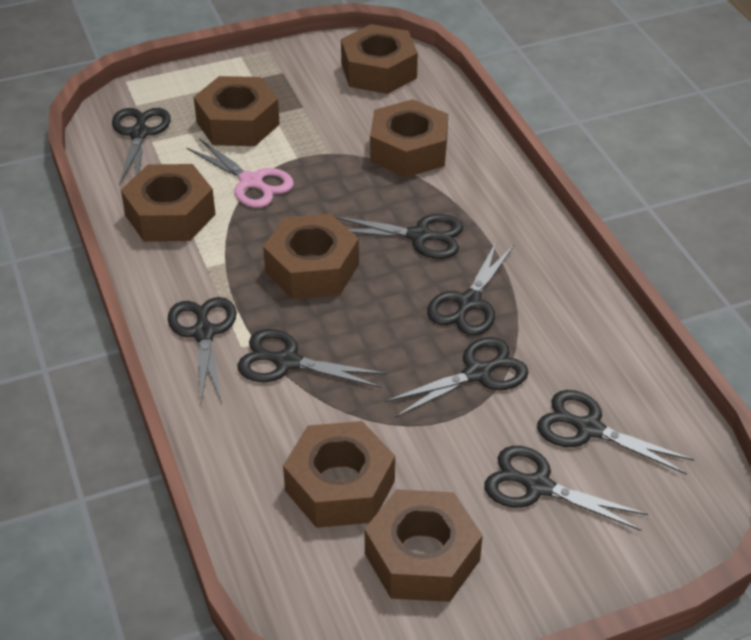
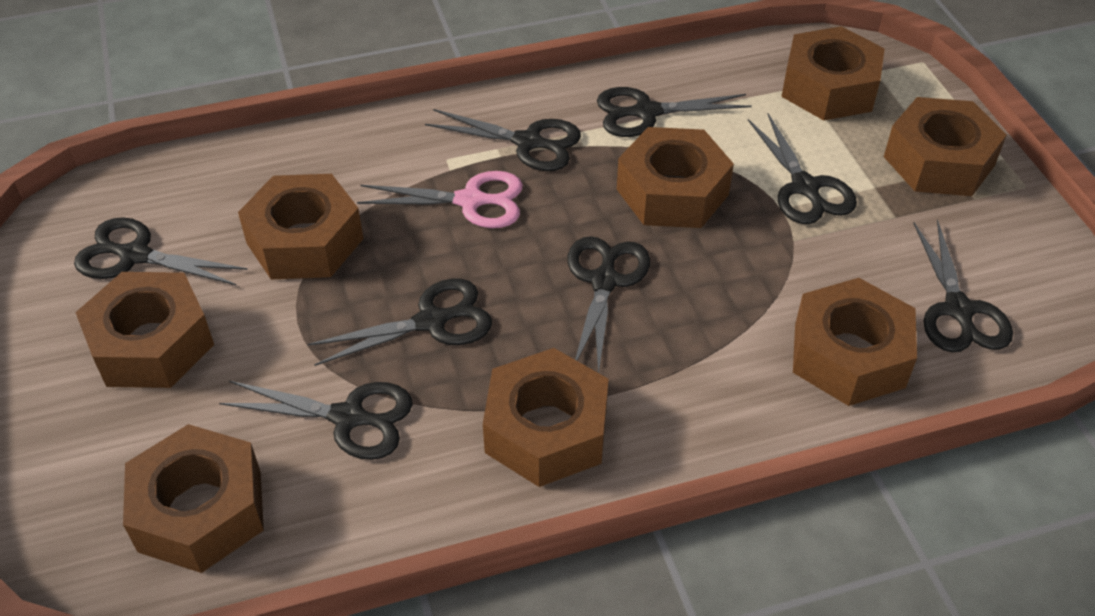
brown nut: 7 -> 8

